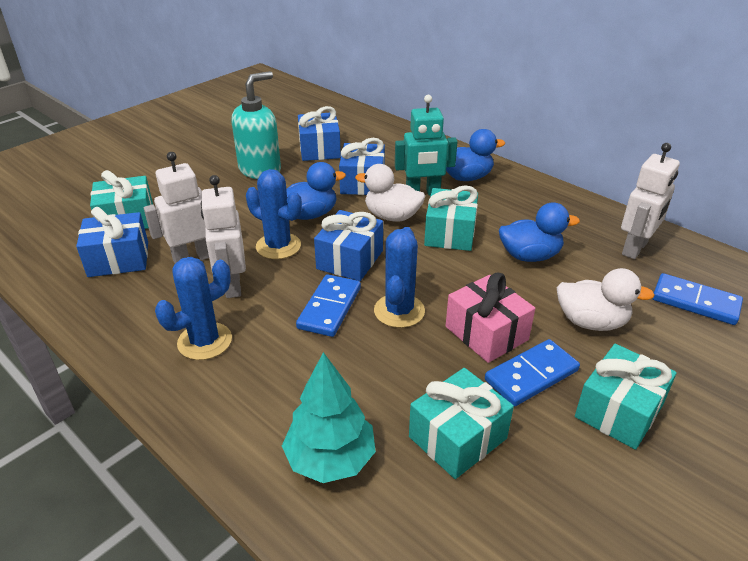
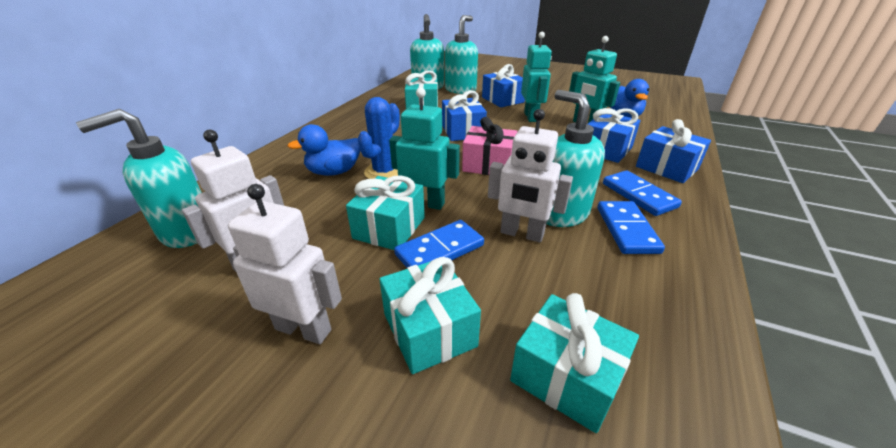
blue cactus: 3 -> 1
blue duck: 3 -> 2
turquoise robot: 1 -> 3
turquoise soap dispenser: 1 -> 4
turquoise tree: 1 -> 0
white duck: 2 -> 0

